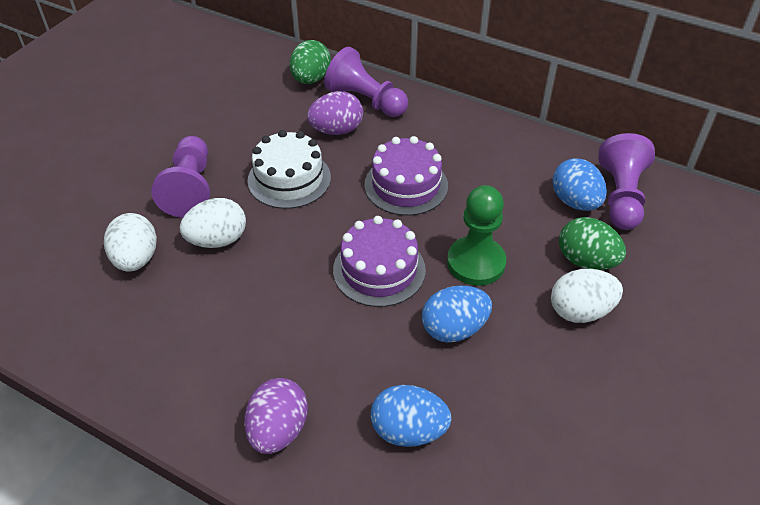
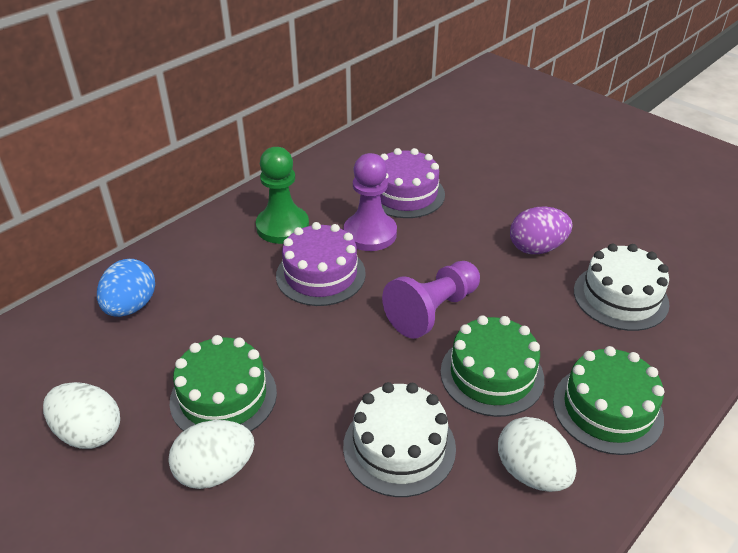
blue egg: 3 -> 1
green cake: 0 -> 3
green egg: 2 -> 0
purple egg: 2 -> 1
purple pawn: 3 -> 2
white cake: 1 -> 2

